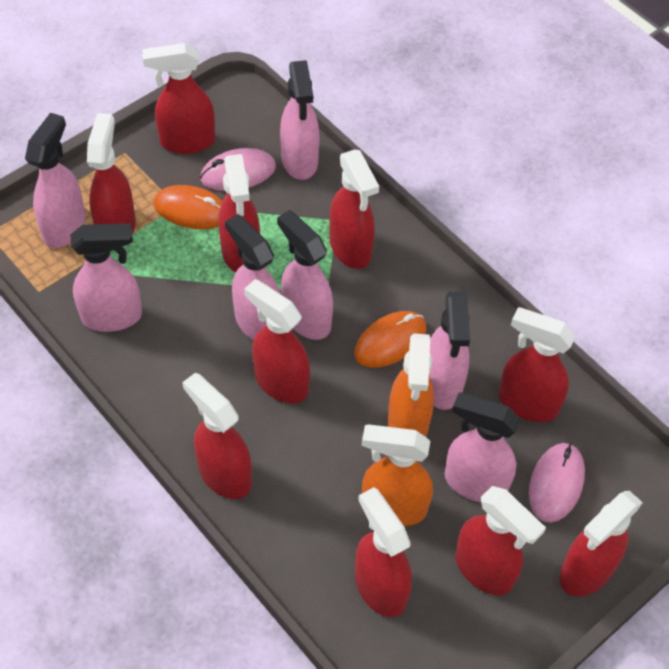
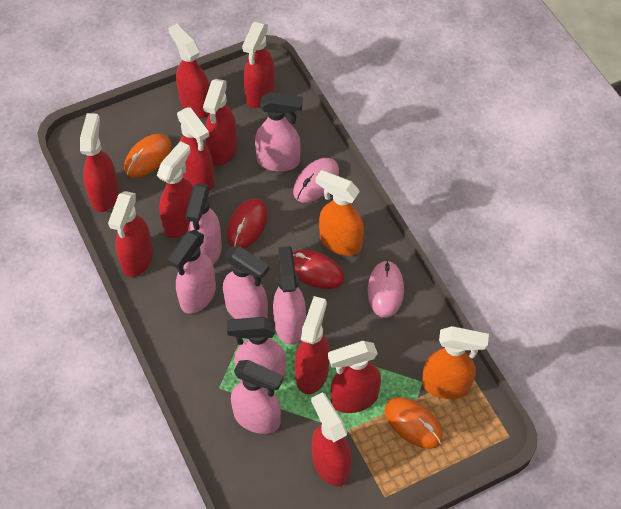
red mouse: 0 -> 2

